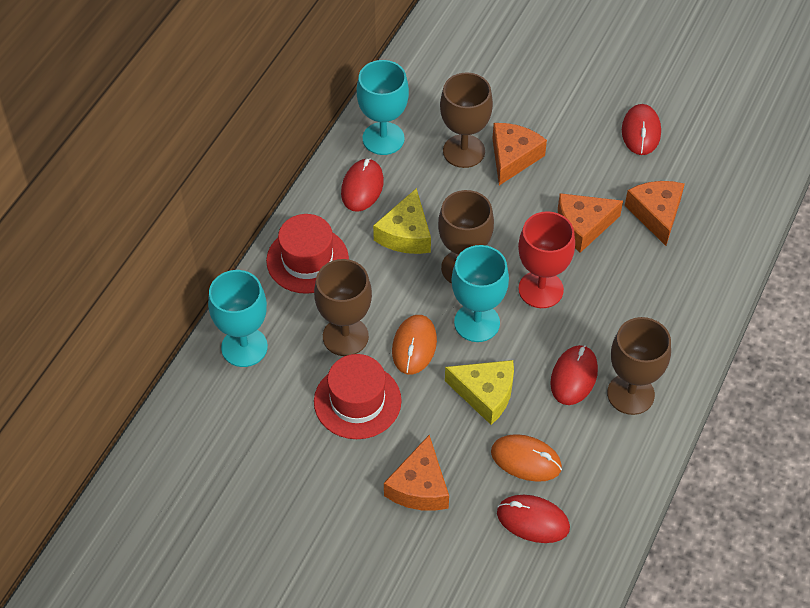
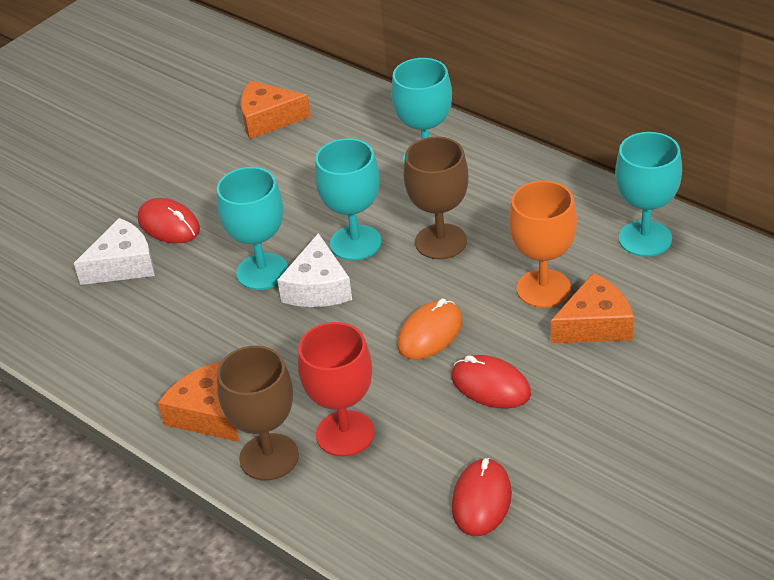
brown goblet: 4 -> 2
orange cheese: 4 -> 3
orange goblet: 0 -> 1
orange mouse: 2 -> 1
red hat: 2 -> 0
red mouse: 4 -> 3
turquoise goblet: 3 -> 4
white cheese: 0 -> 2
yellow cheese: 2 -> 0

